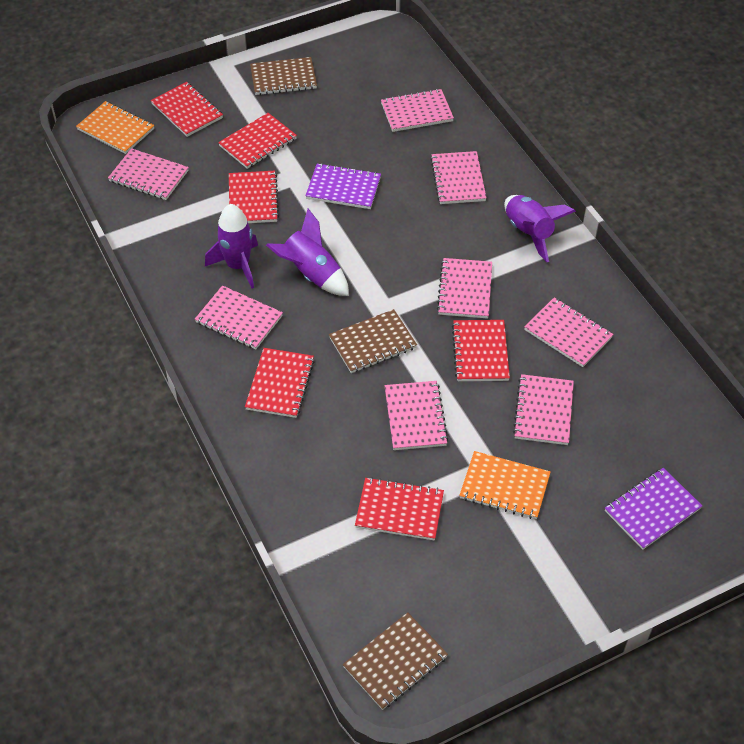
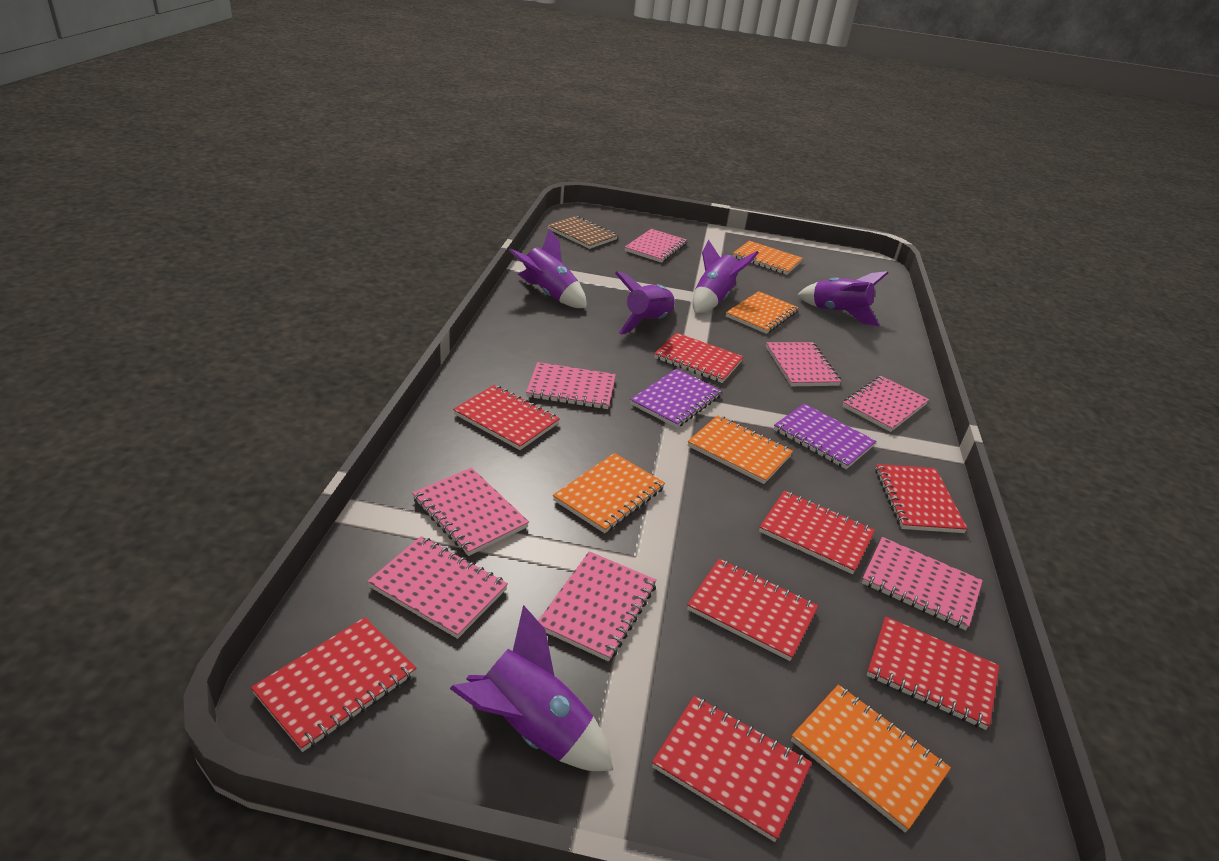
brown notebook: 3 -> 1
orange notebook: 2 -> 5
purple rocket: 3 -> 5
red notebook: 6 -> 8

